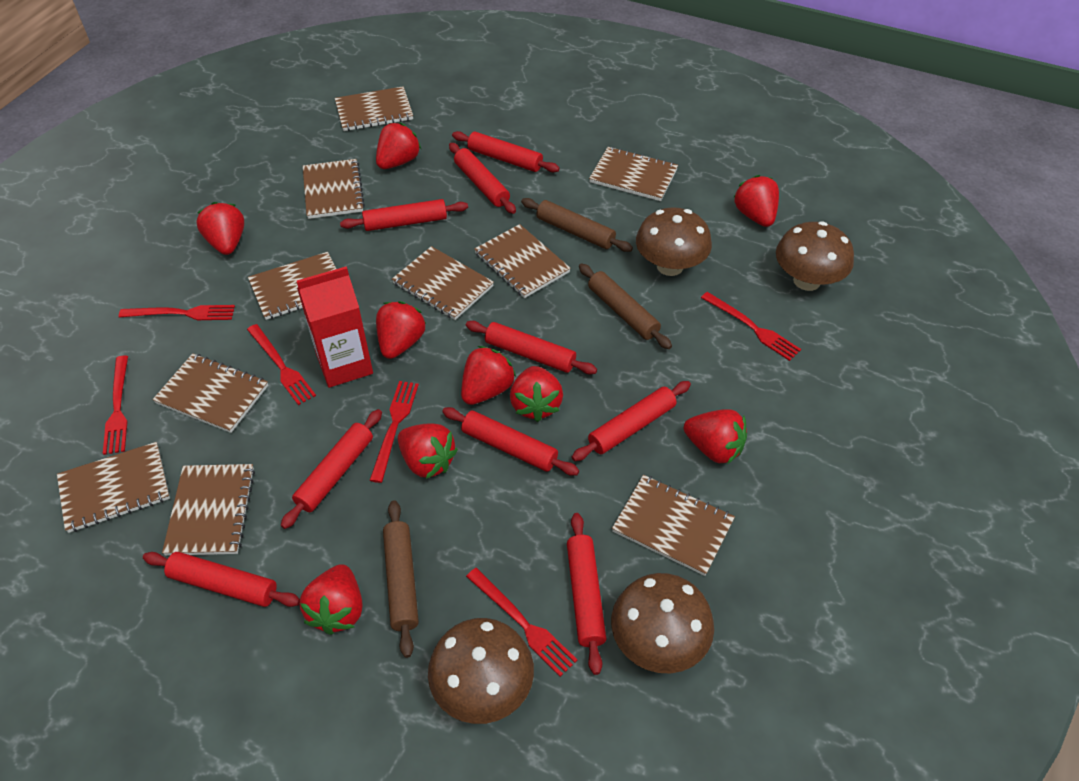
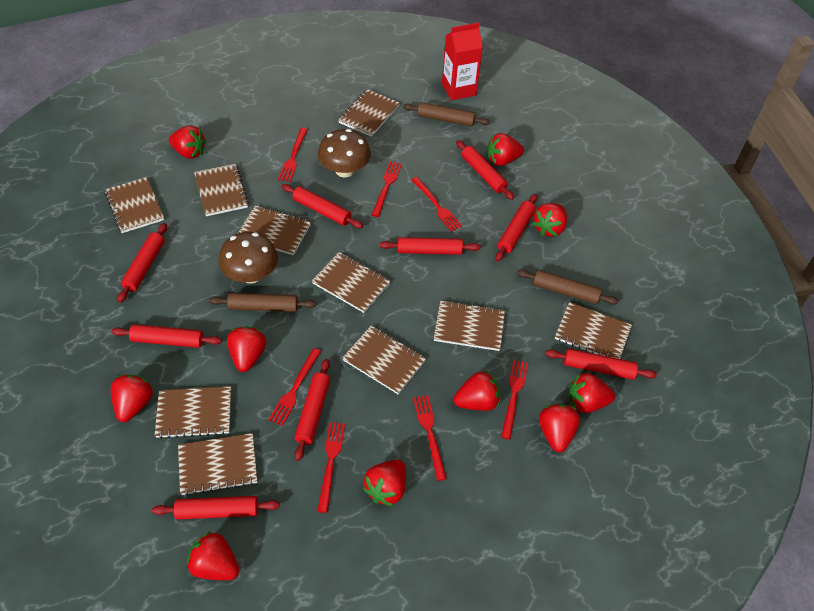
brown mushroom: 4 -> 2
red fork: 6 -> 7
red strawberry: 9 -> 10

